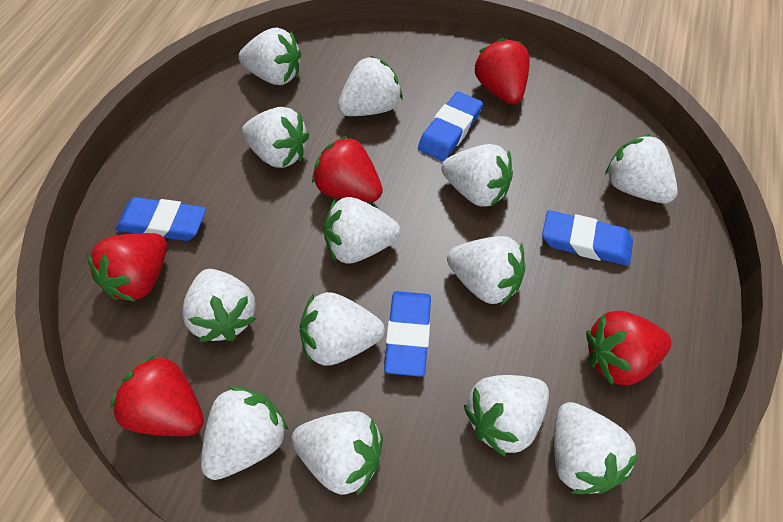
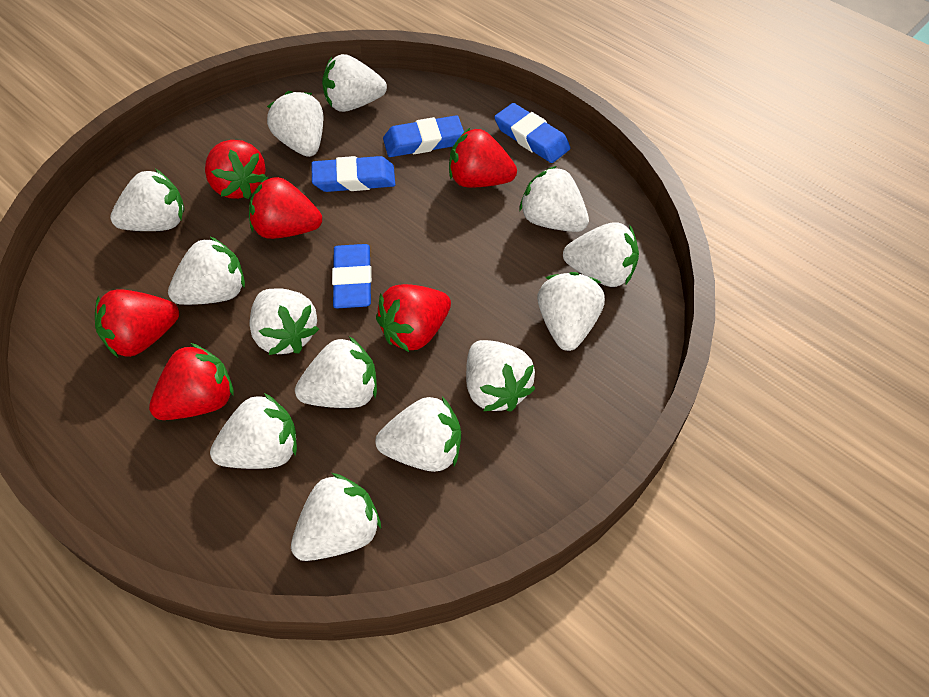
red strawberry: 5 -> 6

